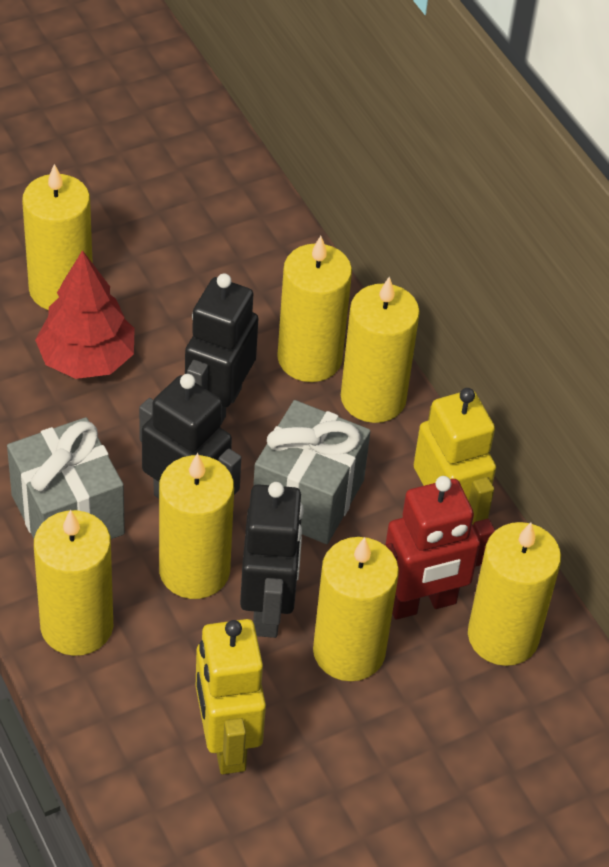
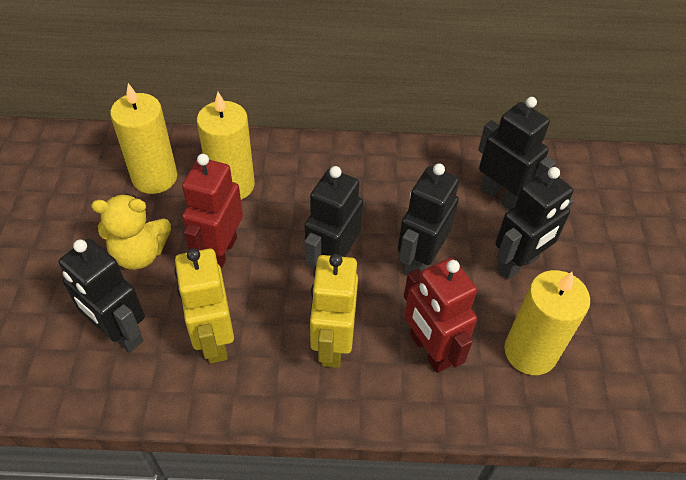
black robot: 3 -> 5
grey gift: 2 -> 0
red robot: 1 -> 2
red tree: 1 -> 0
yellow candle: 7 -> 3
yellow teddy bear: 0 -> 1

